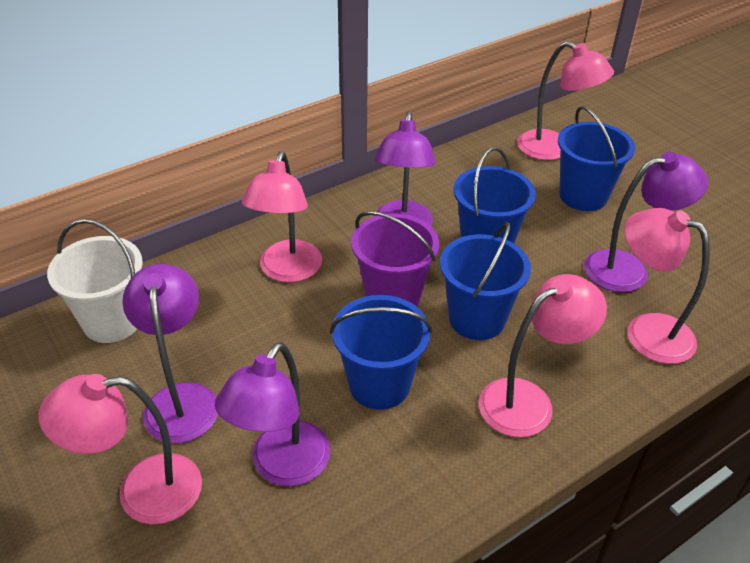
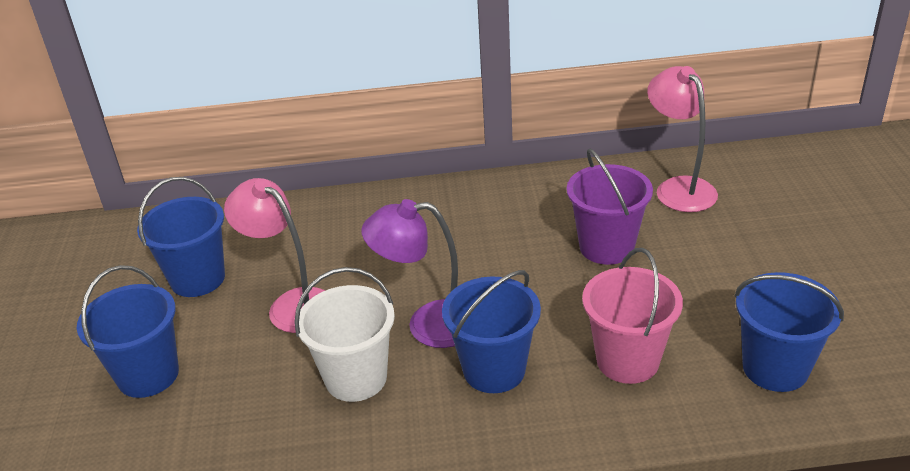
pink bucket: 0 -> 1
pink lamp: 5 -> 2
purple lamp: 4 -> 1

